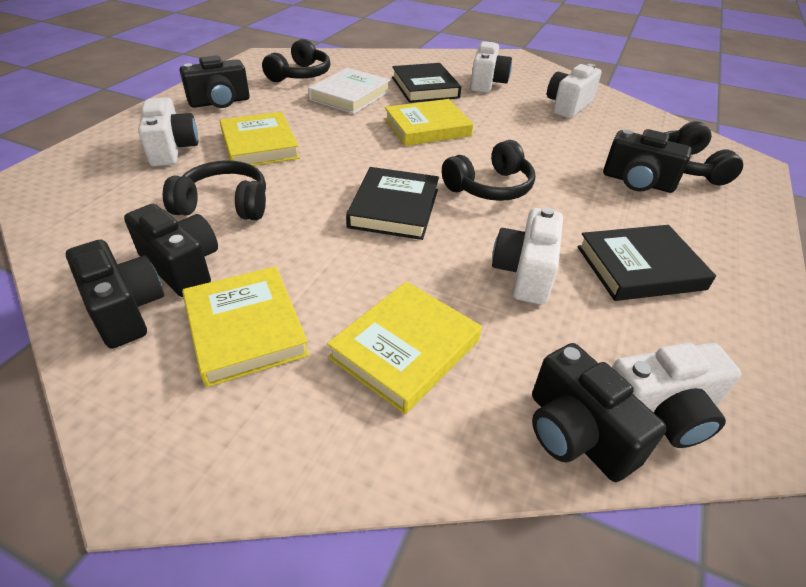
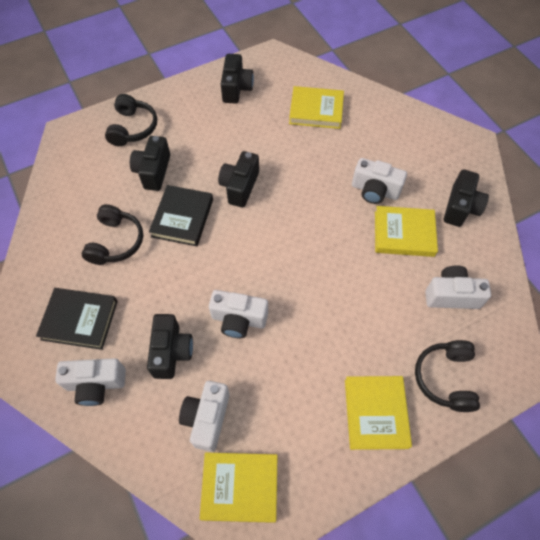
black book: 3 -> 2
black headphones: 4 -> 3
white book: 1 -> 0

